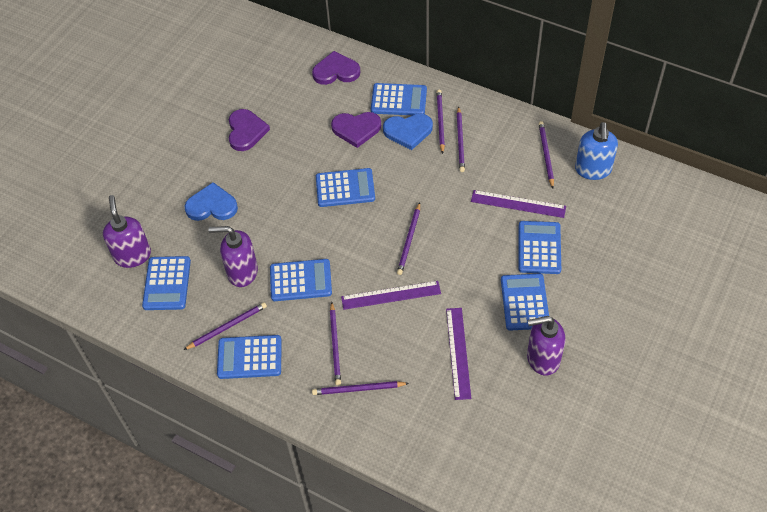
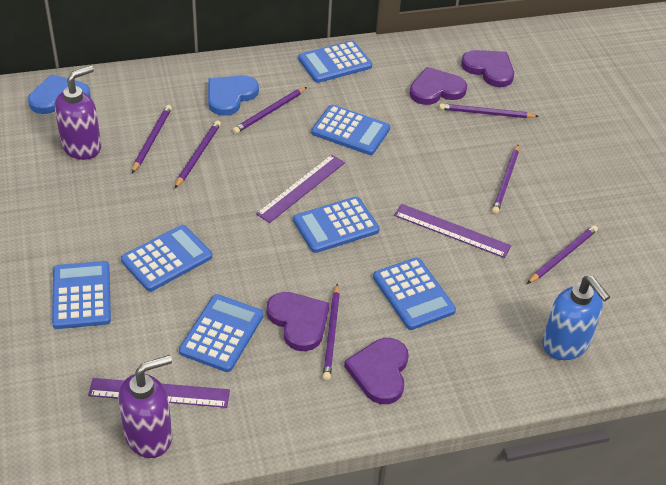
purple heart: 3 -> 4
purple soap dispenser: 3 -> 2

